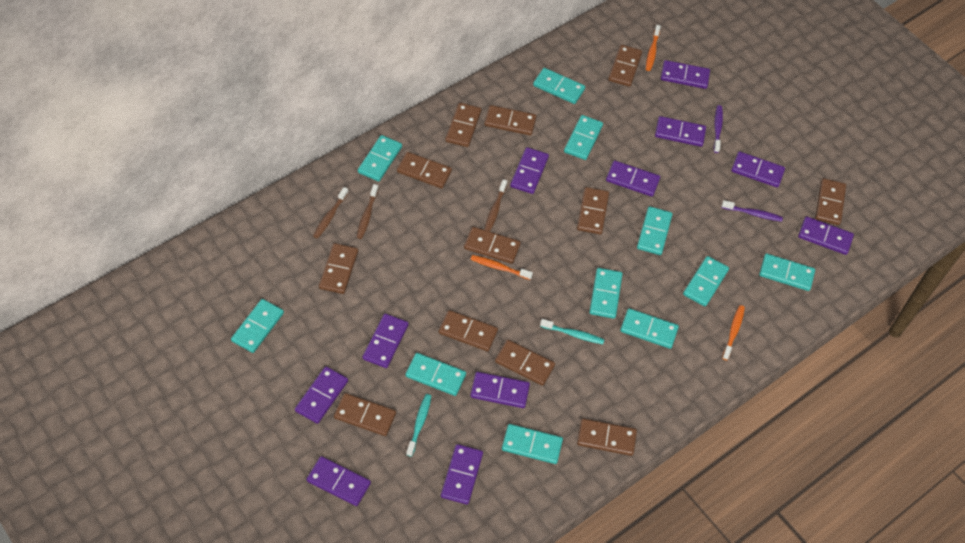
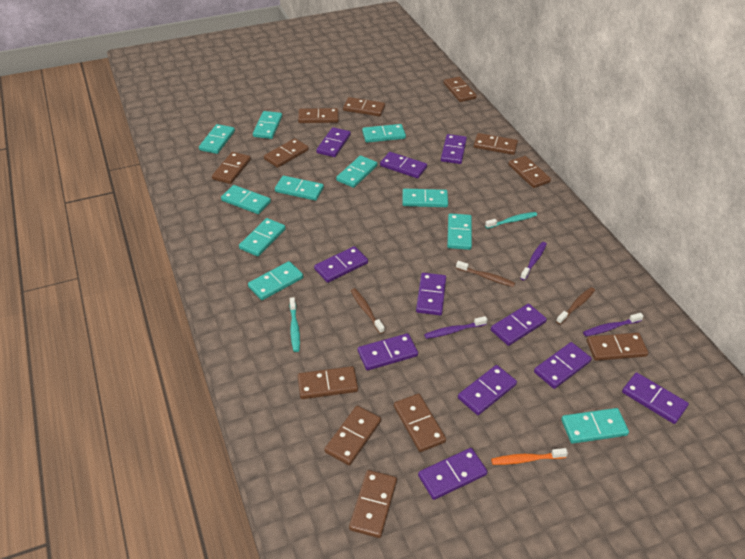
orange toothbrush: 3 -> 1
purple toothbrush: 2 -> 3

